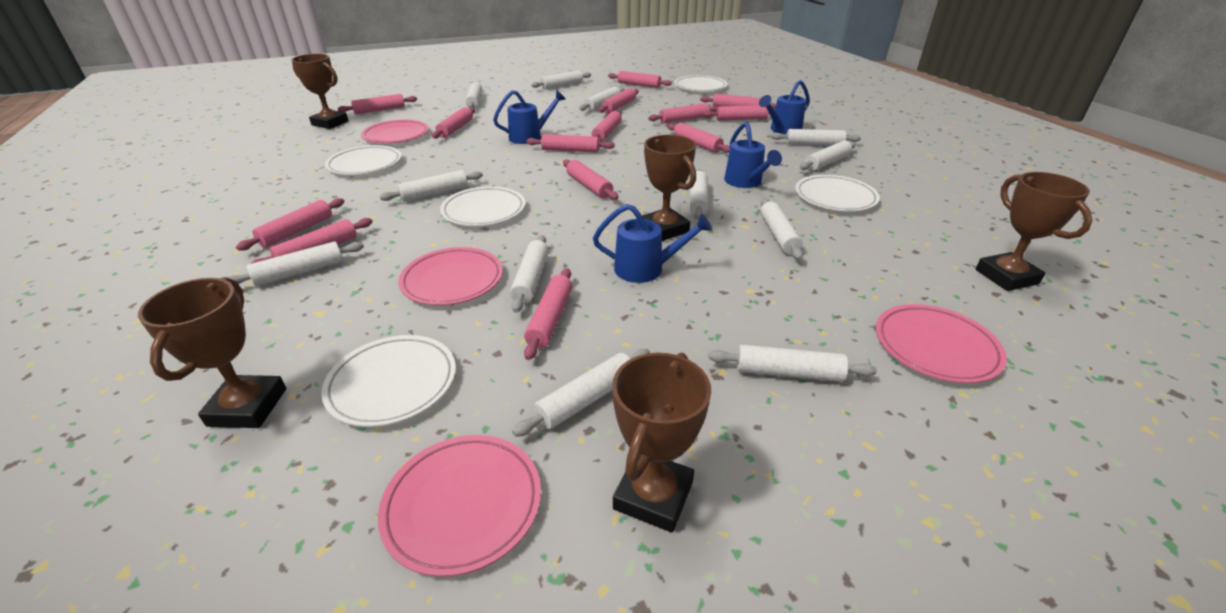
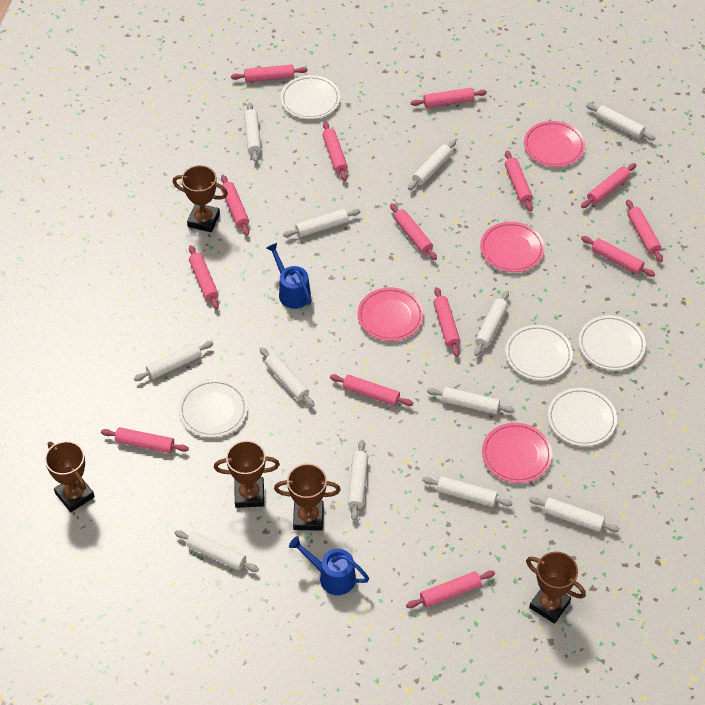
blue watering can: 4 -> 2

